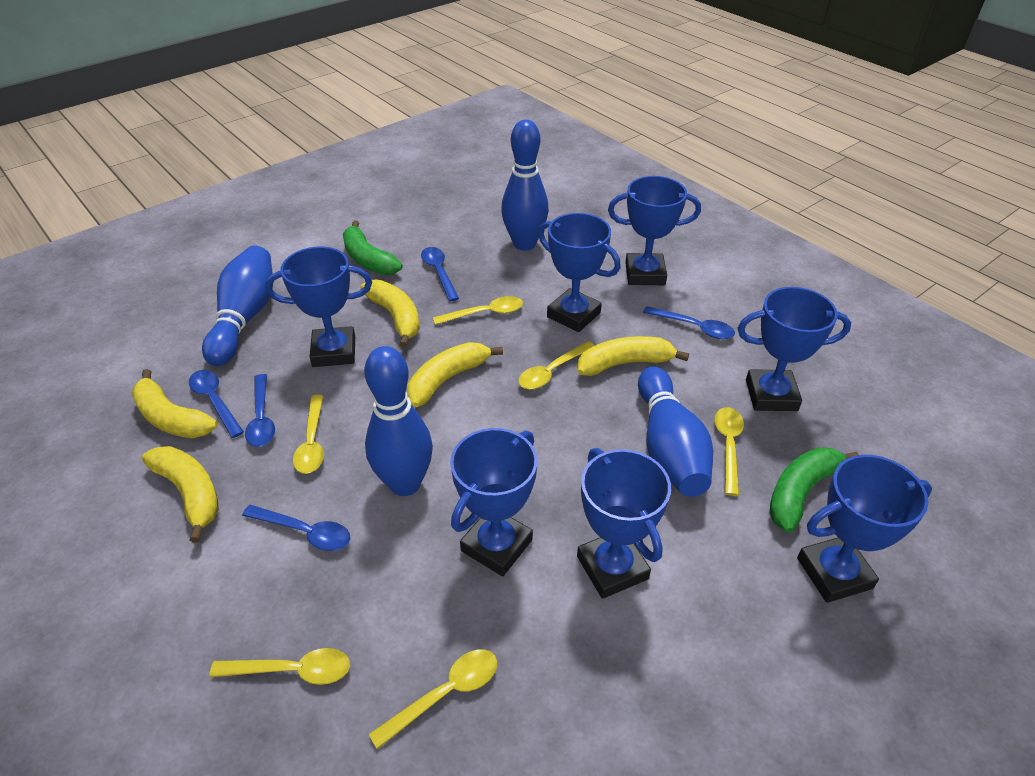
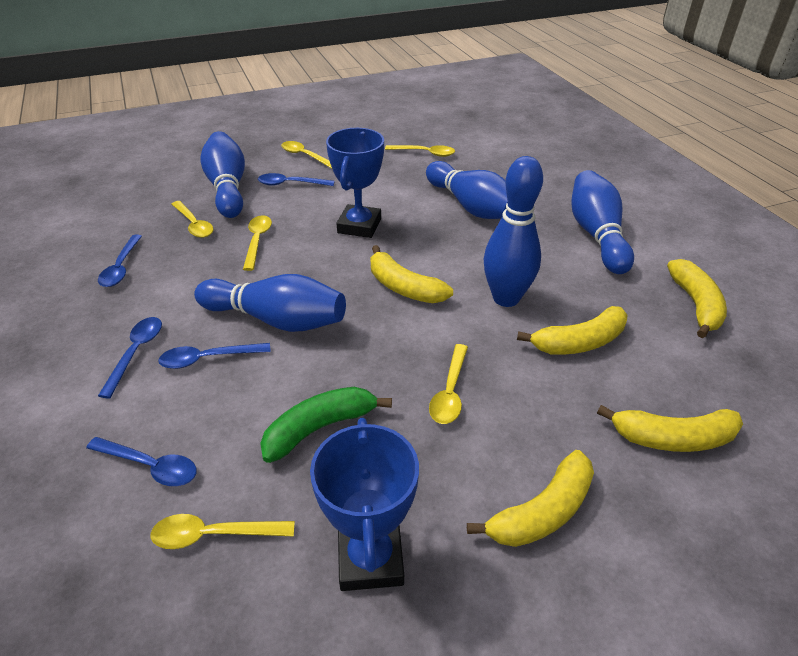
blue bowling pin: 4 -> 5
blue trophy: 7 -> 2
green banana: 2 -> 1

